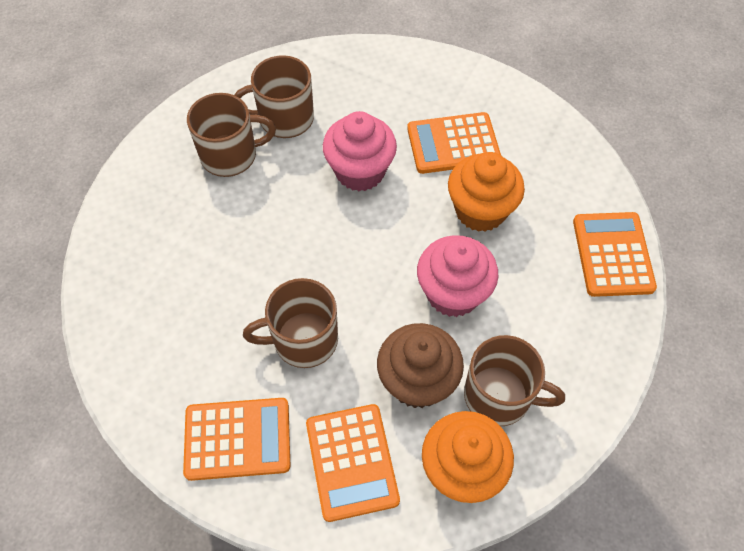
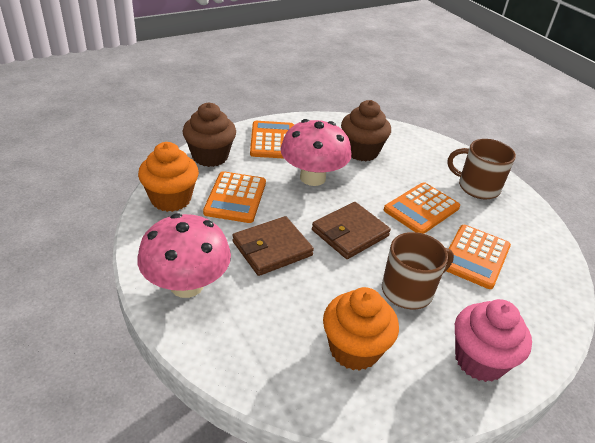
brown cupcake: 1 -> 2
brown mug: 4 -> 2
brown wallet: 0 -> 2
pink cupcake: 2 -> 1
pink mushroom: 0 -> 2

